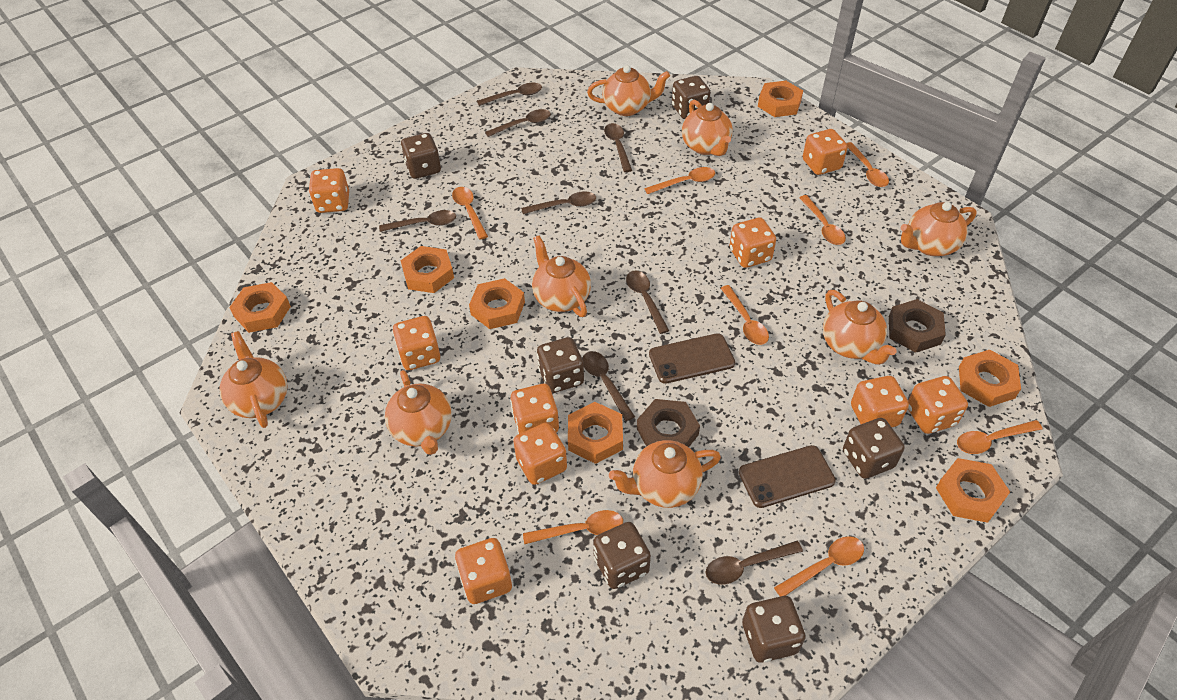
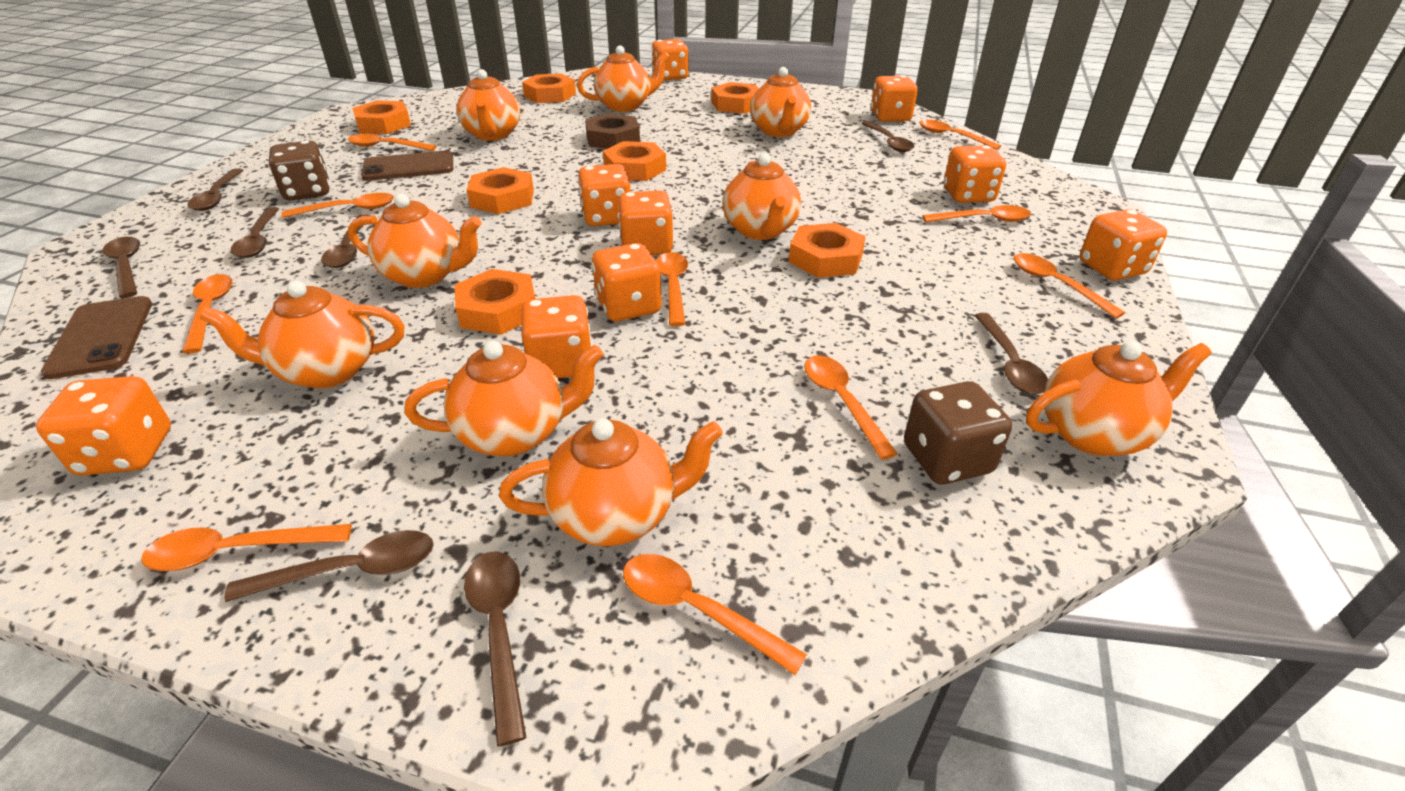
brown dice: 6 -> 2
brown nut: 2 -> 1
orange spoon: 8 -> 10
orange teapot: 8 -> 9

